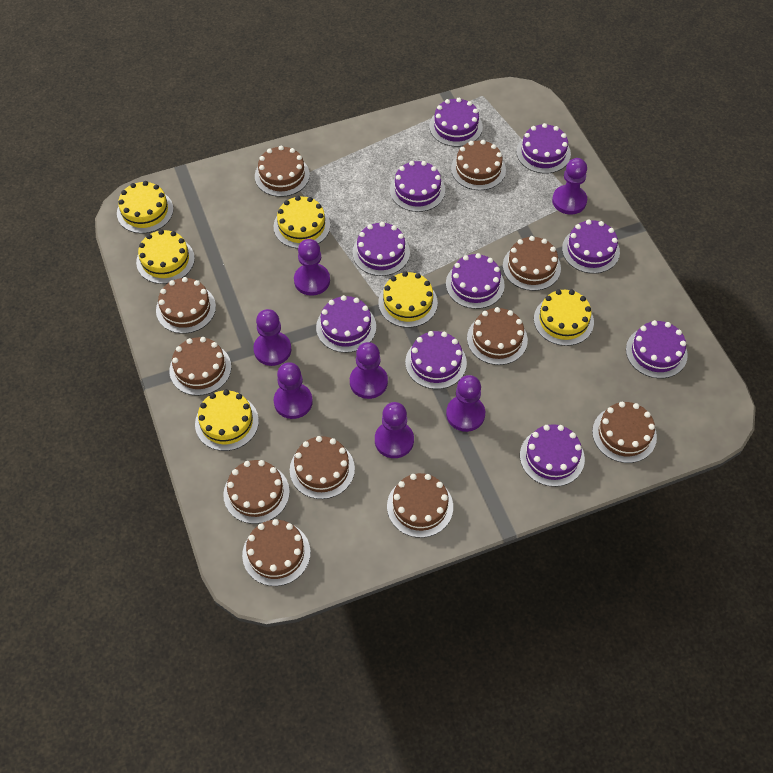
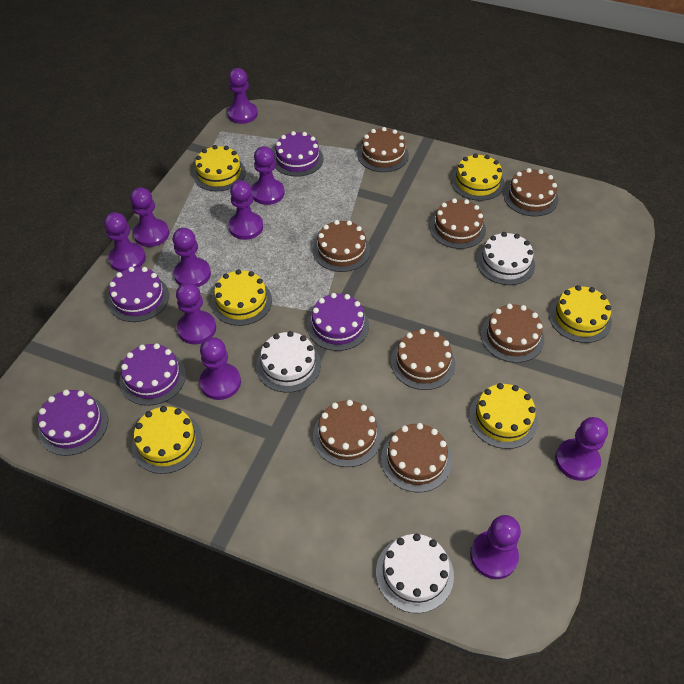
brown cake: 11 -> 8
purple cake: 10 -> 5
purple pawn: 7 -> 10
white cake: 0 -> 3

